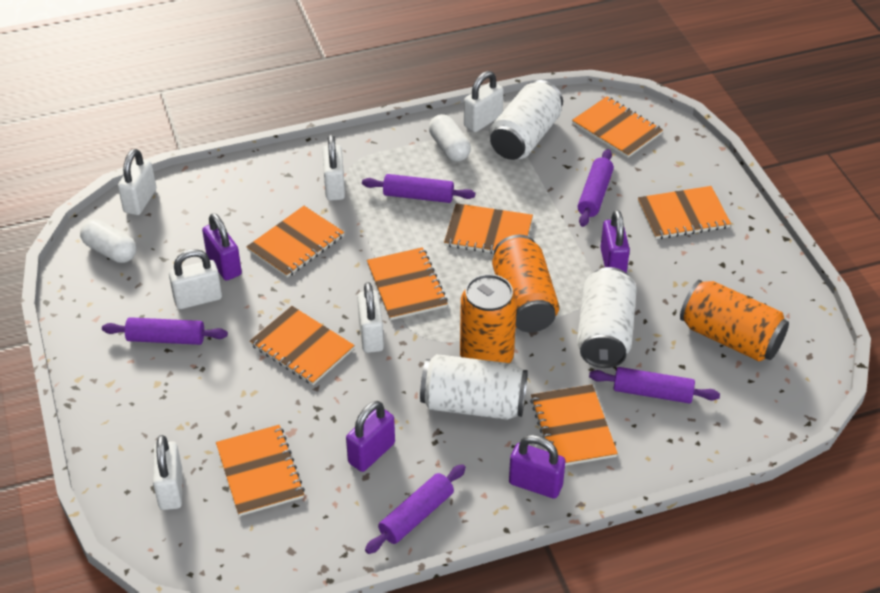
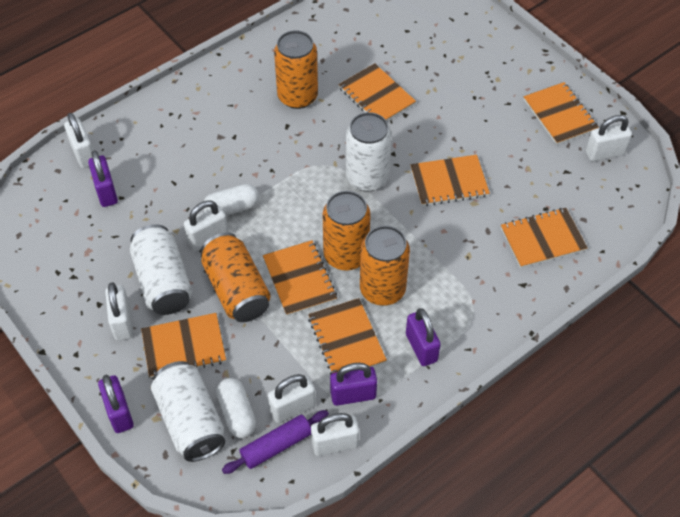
orange can: 3 -> 4
orange notebook: 8 -> 7
purple rolling pin: 5 -> 1

